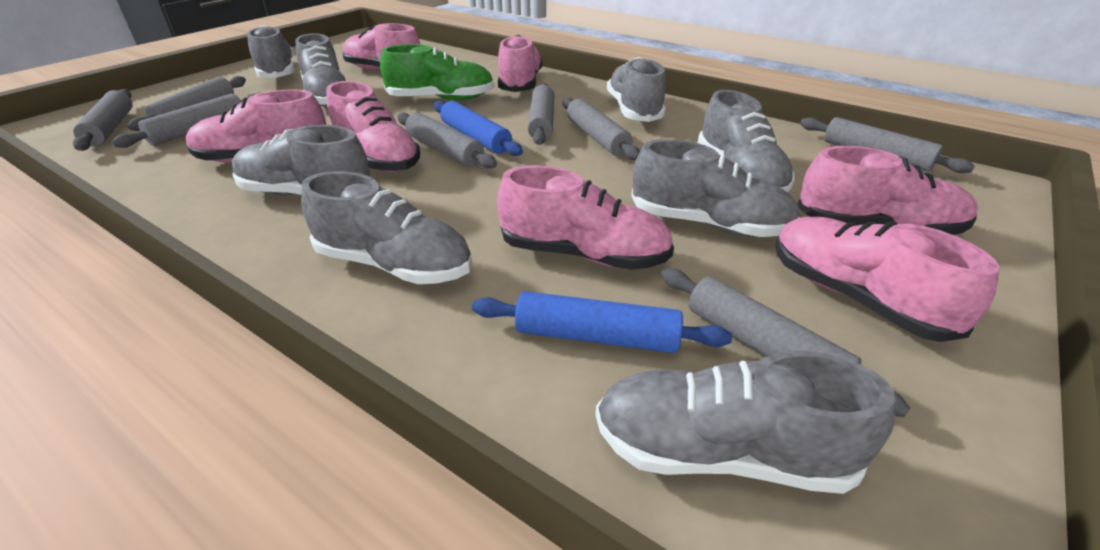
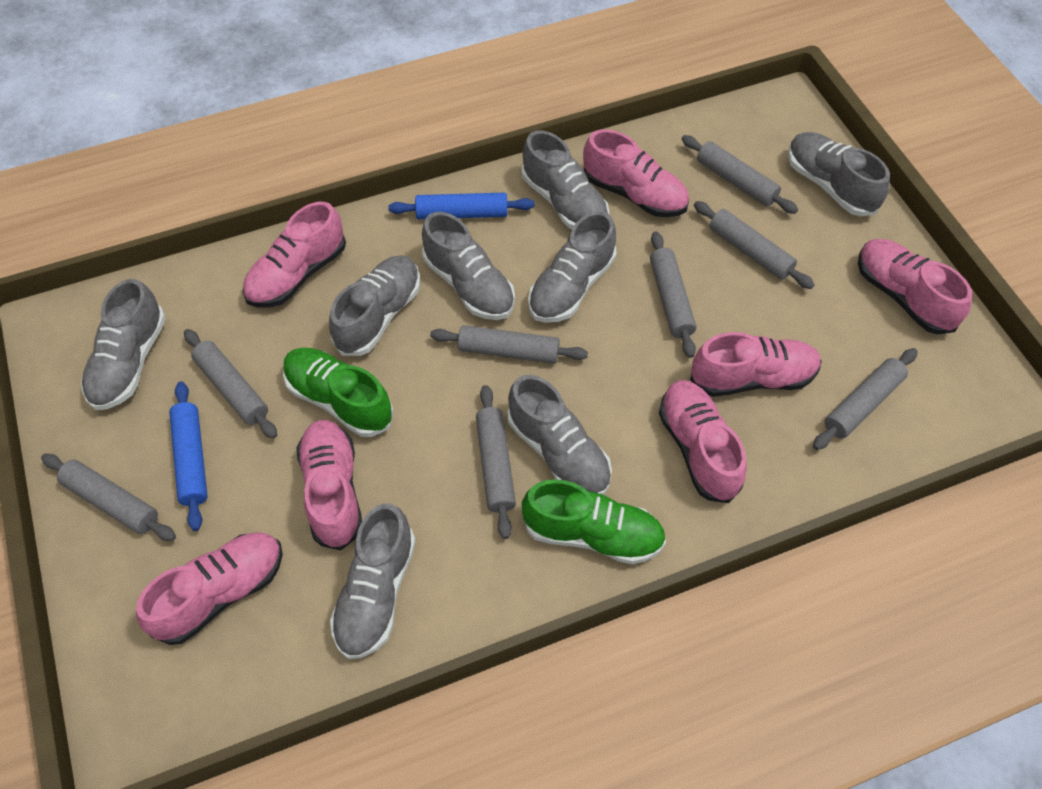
green shoe: 1 -> 2

